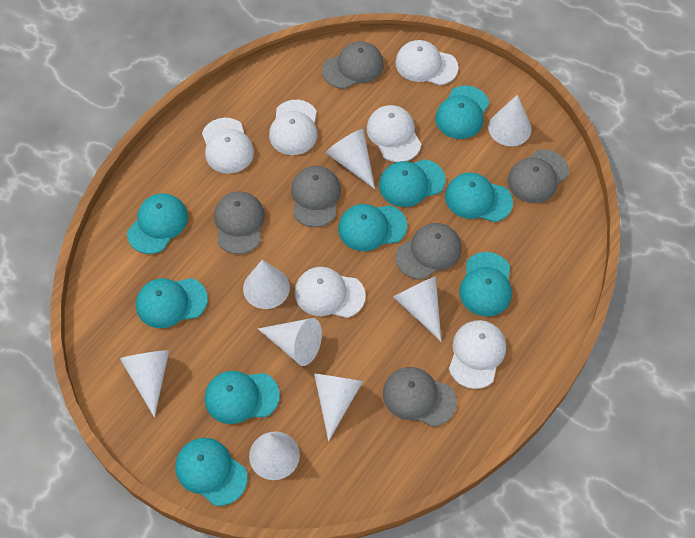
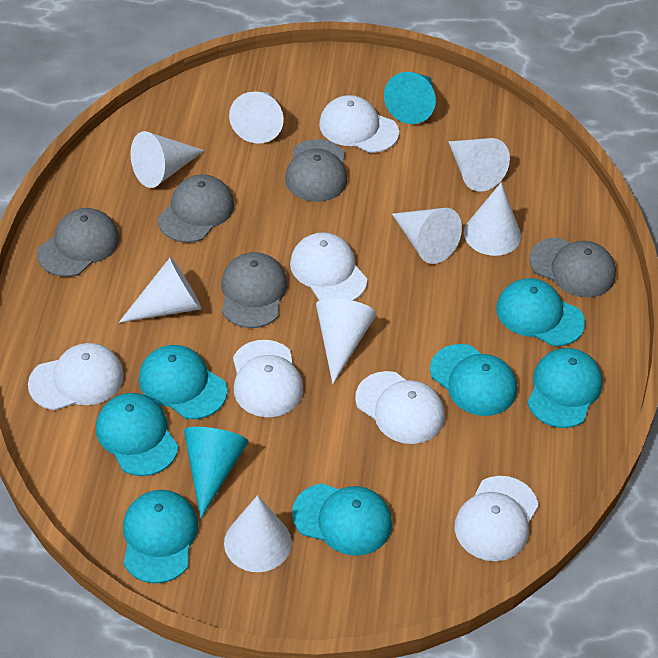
grey cap: 6 -> 5
turquoise cap: 9 -> 7
turquoise cone: 0 -> 2

